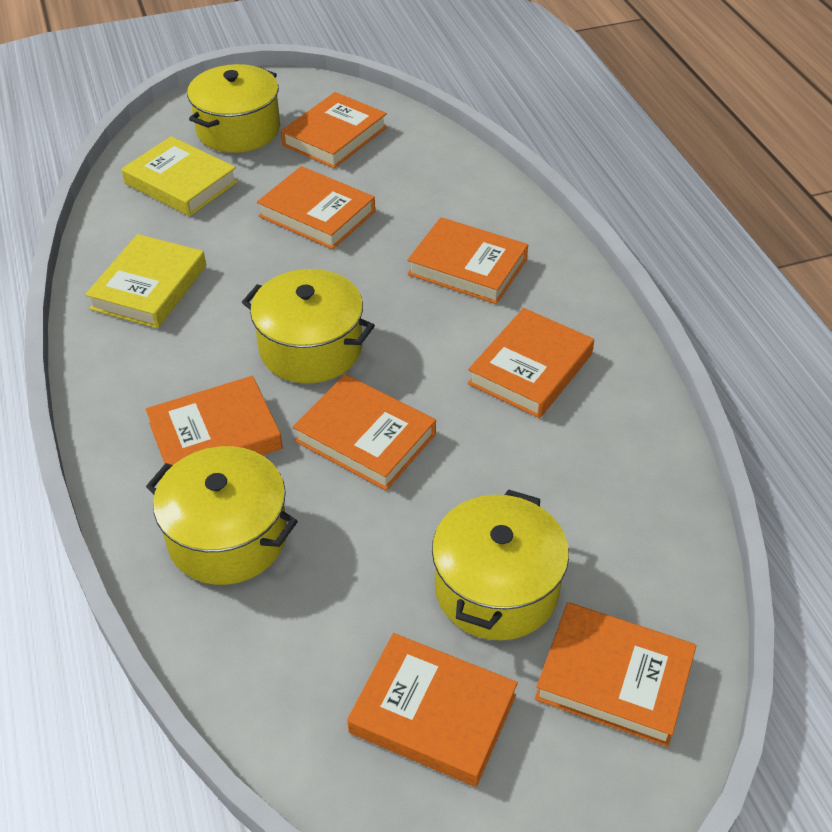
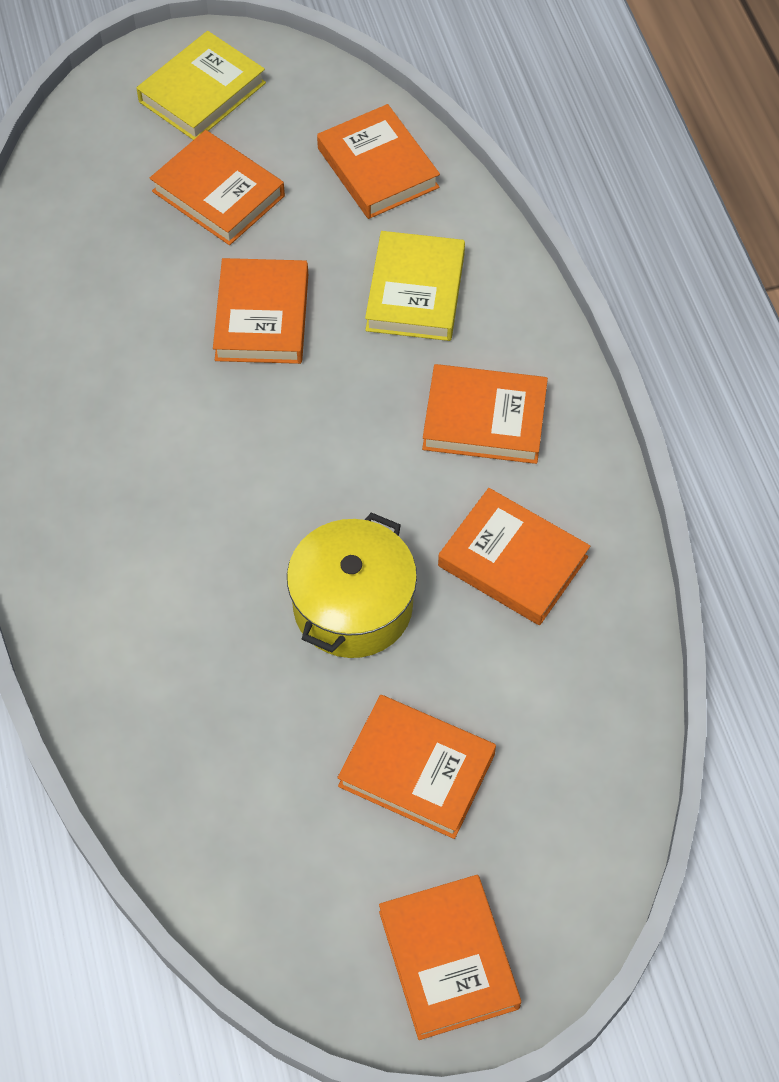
orange book: 8 -> 7
yellow pot: 4 -> 1

